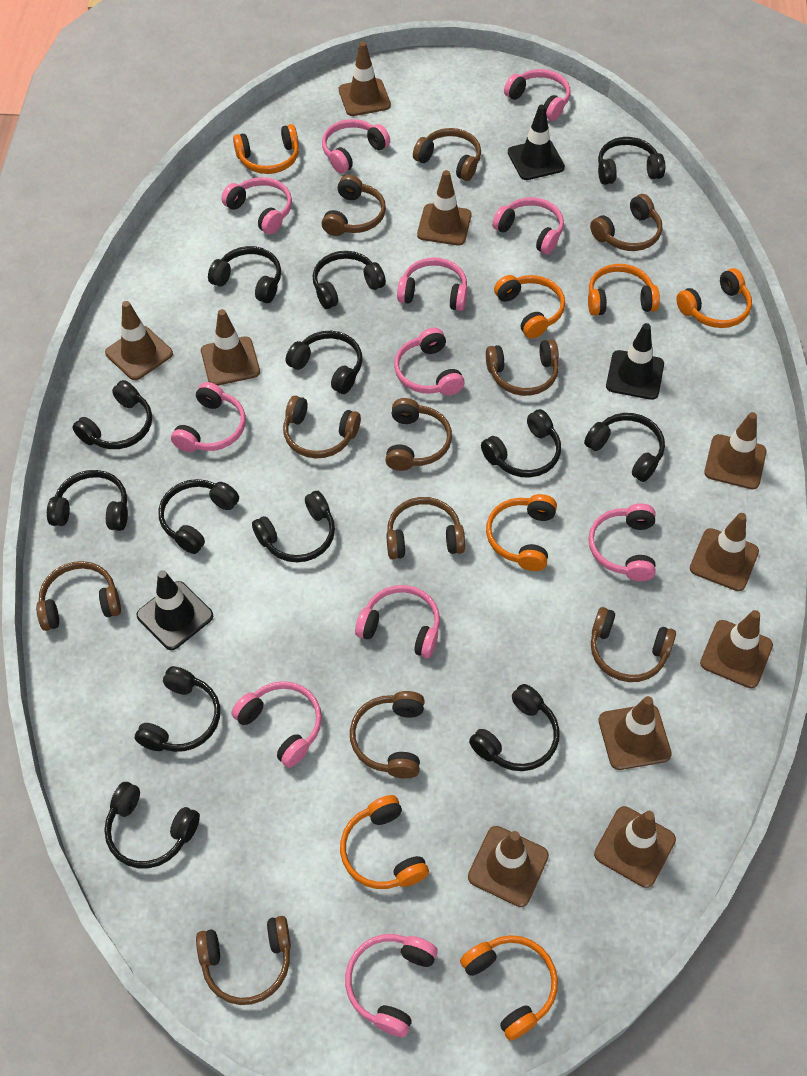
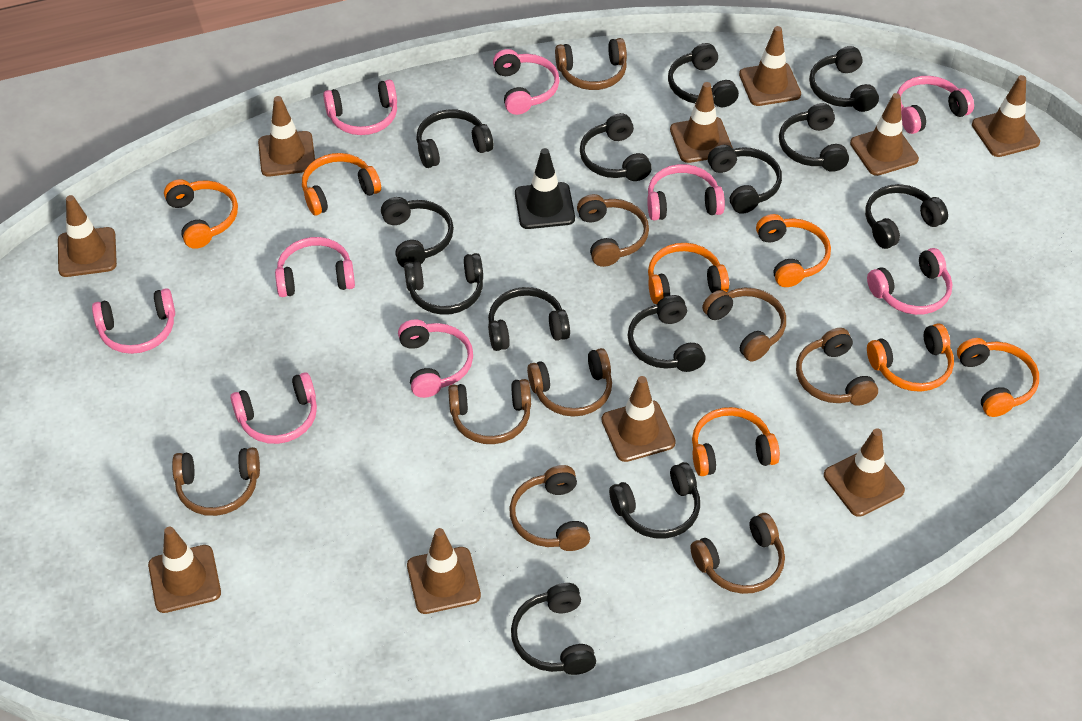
black traffic cone: 3 -> 1
brown headphones: 11 -> 9
pink headphones: 11 -> 9

